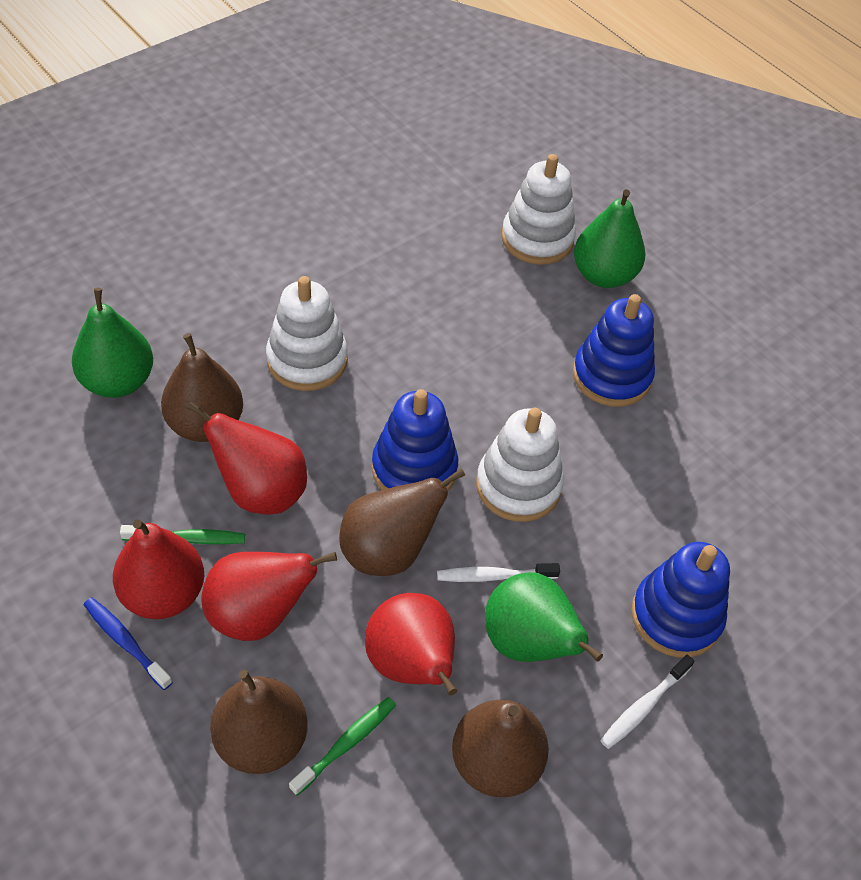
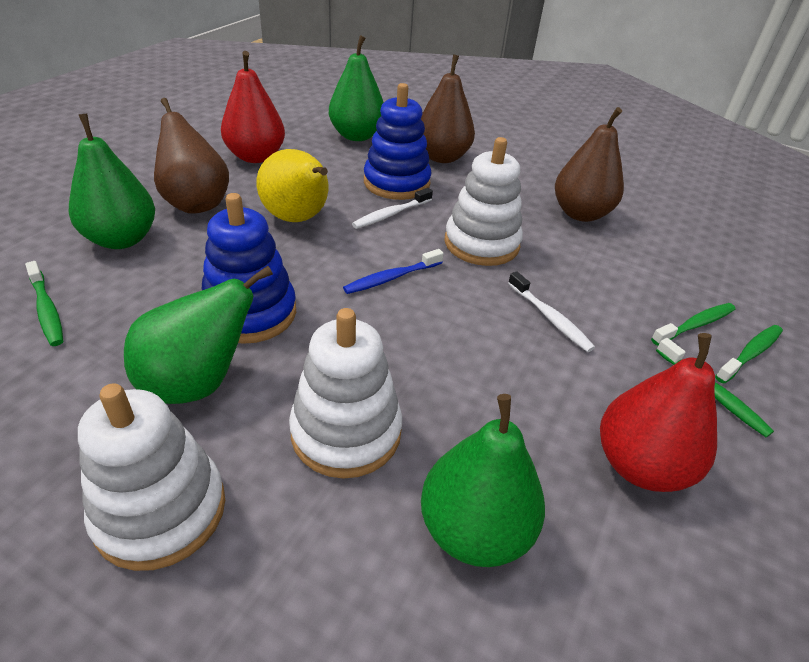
blue stacking toy: 3 -> 2
brown pear: 4 -> 3
green pear: 3 -> 4
green toothbrush: 2 -> 4
red pear: 4 -> 2
yellow pear: 0 -> 1

